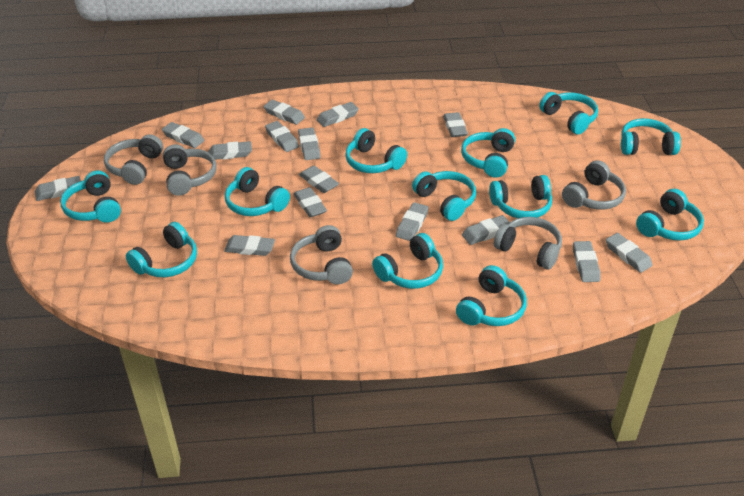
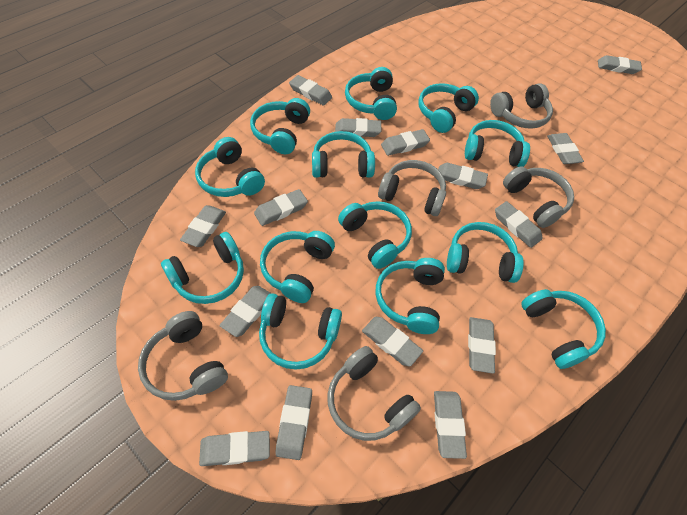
turquoise headphones: 12 -> 13

